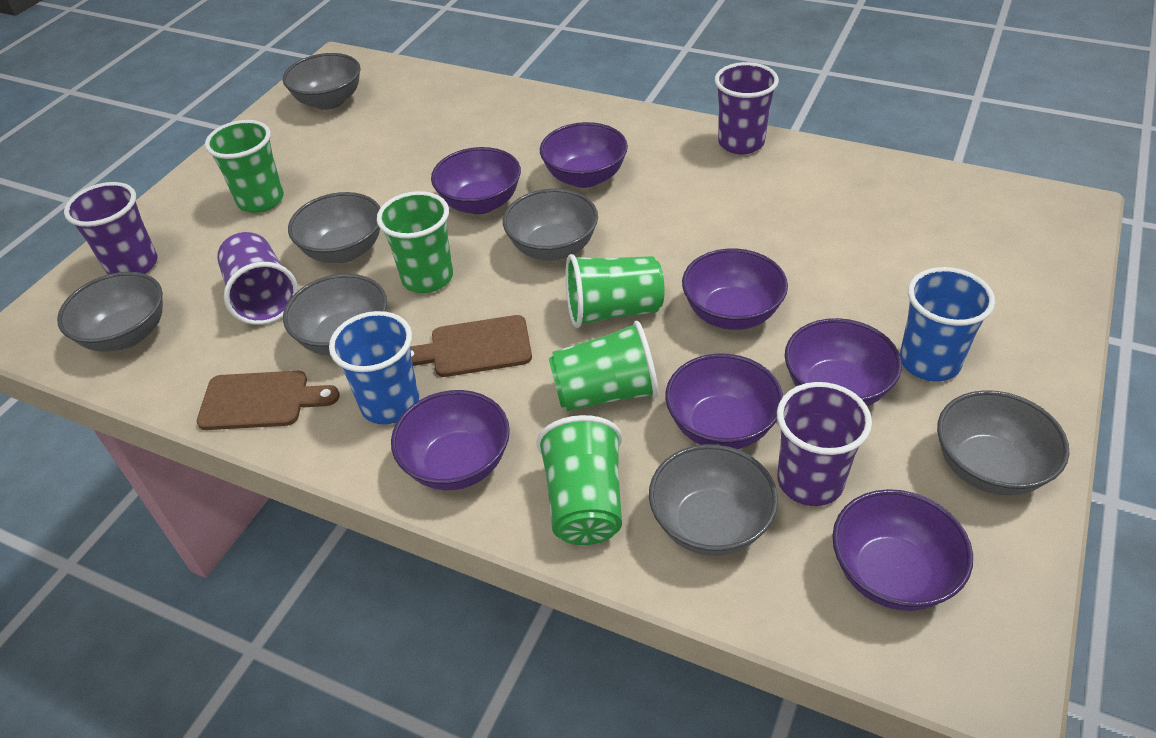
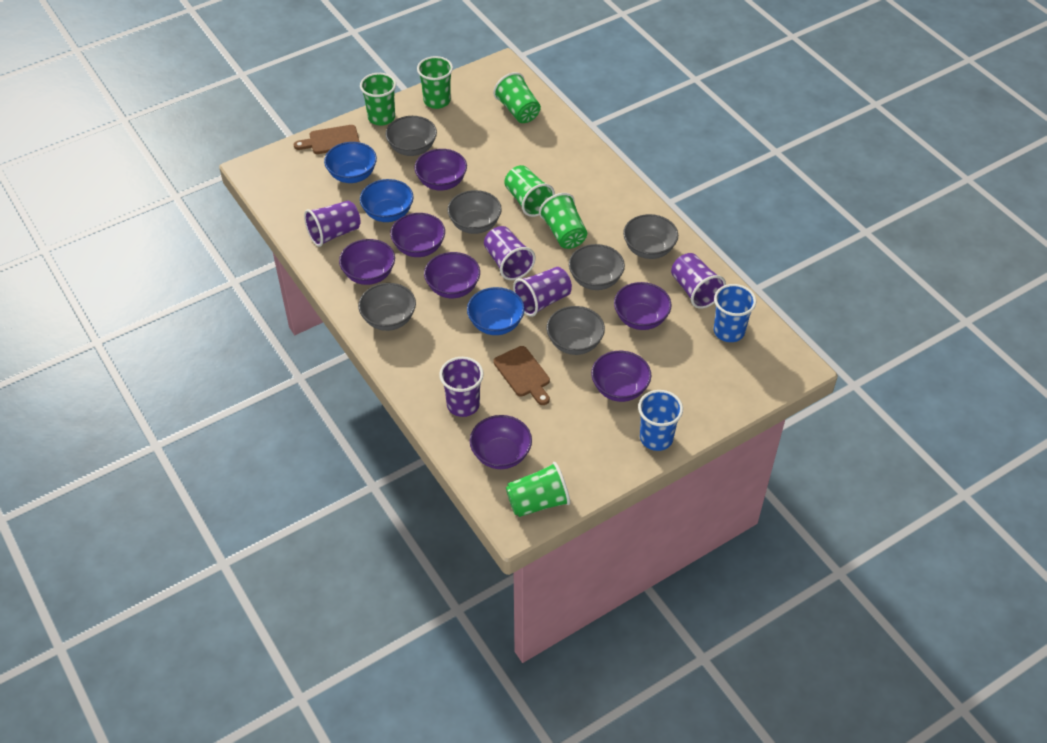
blue bowl: 0 -> 3
green cup: 5 -> 6
grey bowl: 7 -> 6
purple cup: 4 -> 5

